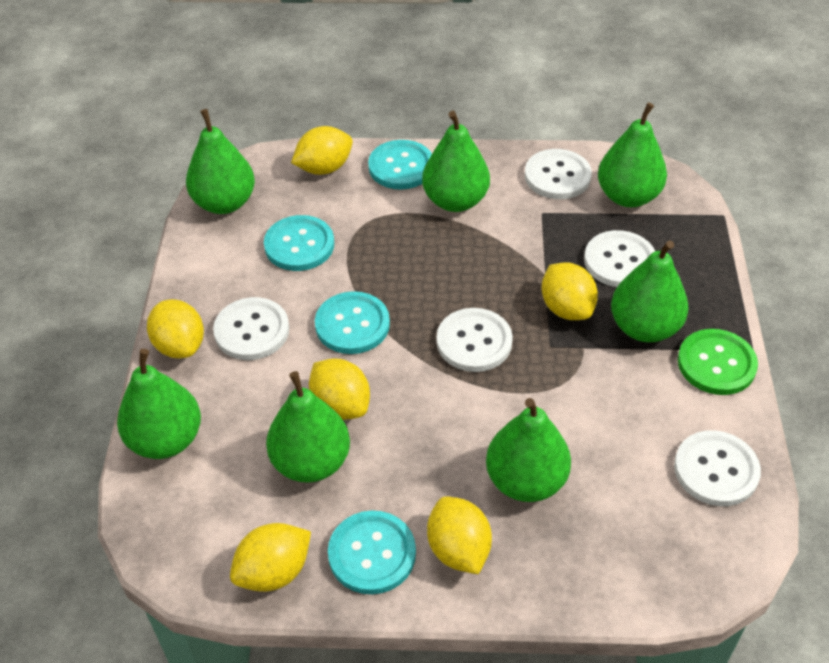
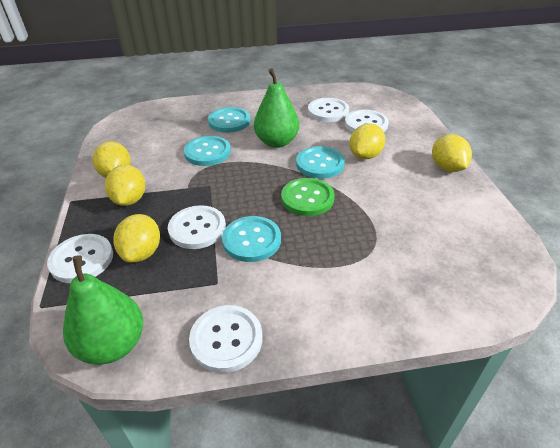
green pear: 7 -> 2
yellow lemon: 6 -> 5

